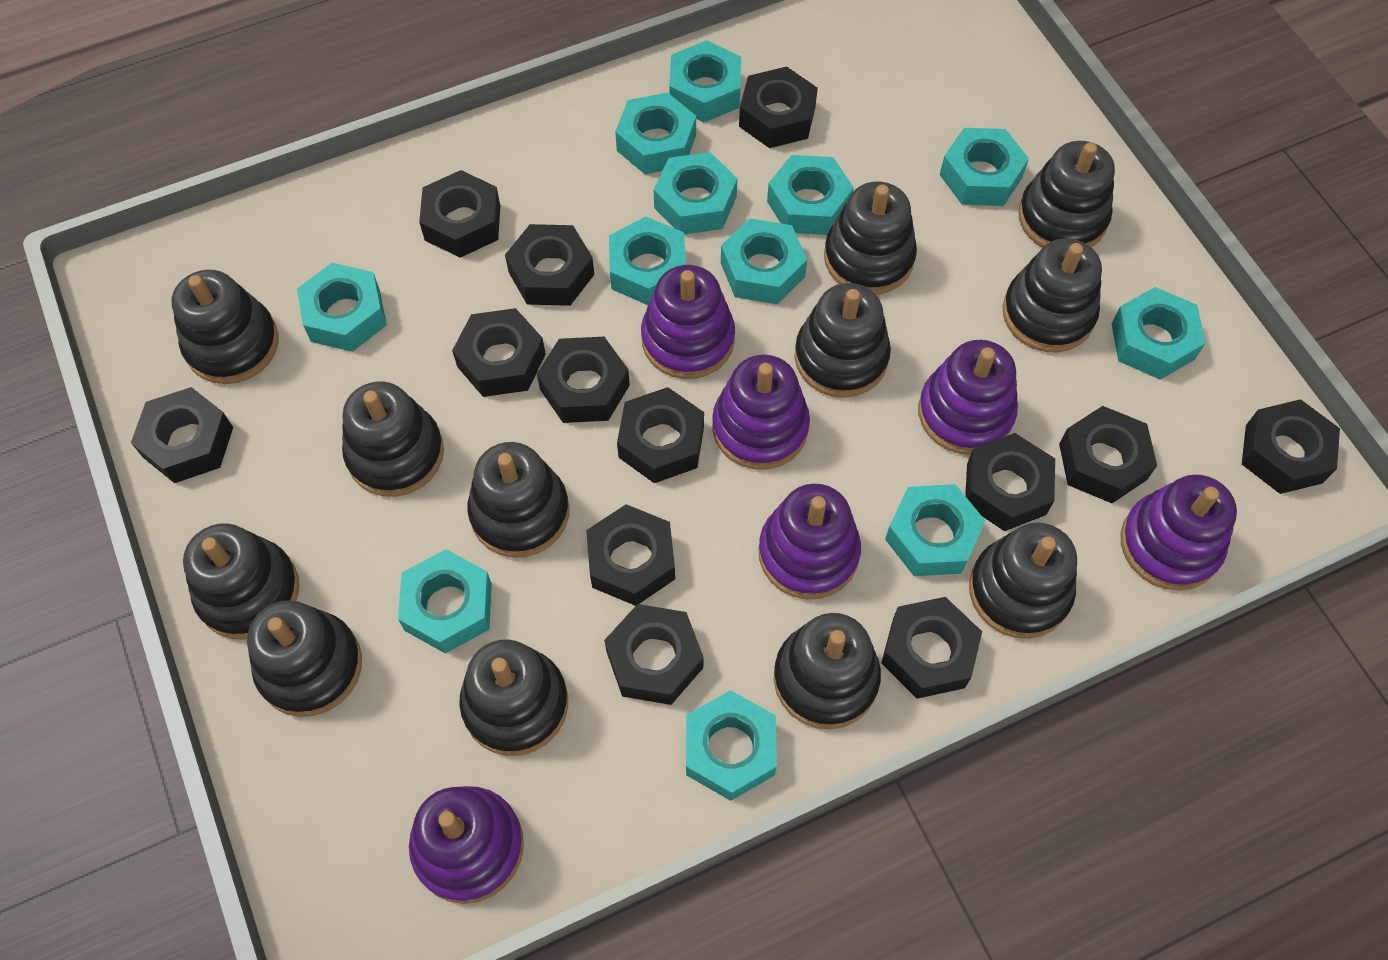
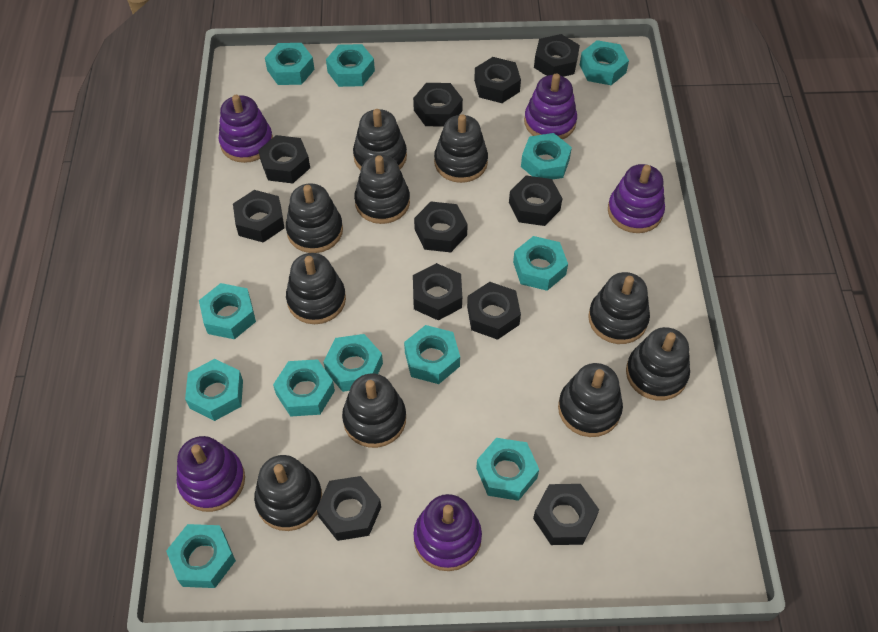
black nut: 13 -> 11
black stacking toy: 12 -> 10
purple stacking toy: 6 -> 5

